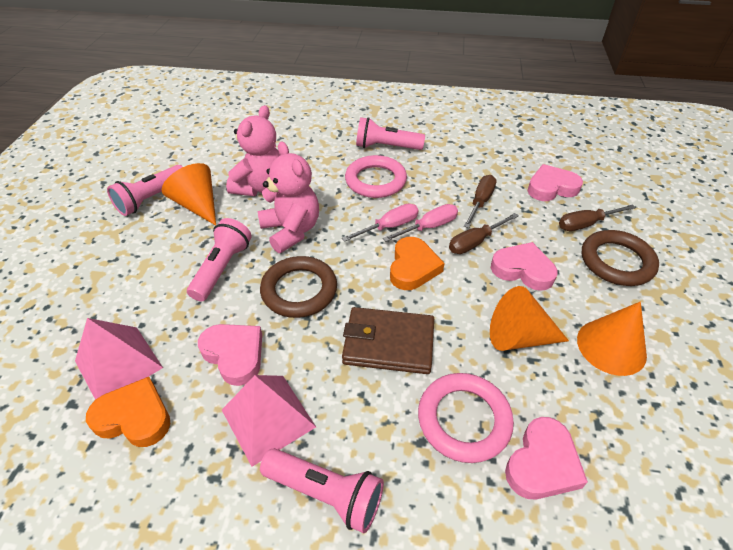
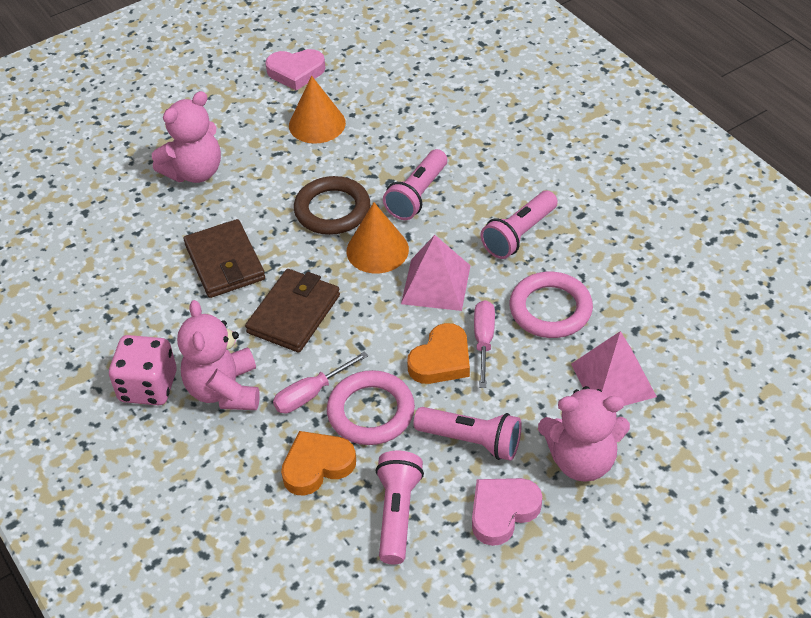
brown ring: 2 -> 1
brown screwdriver: 3 -> 0
brown wallet: 1 -> 2
orange cone: 3 -> 2
pink dice: 0 -> 1
pink heart: 4 -> 2
pink teddy bear: 2 -> 3

